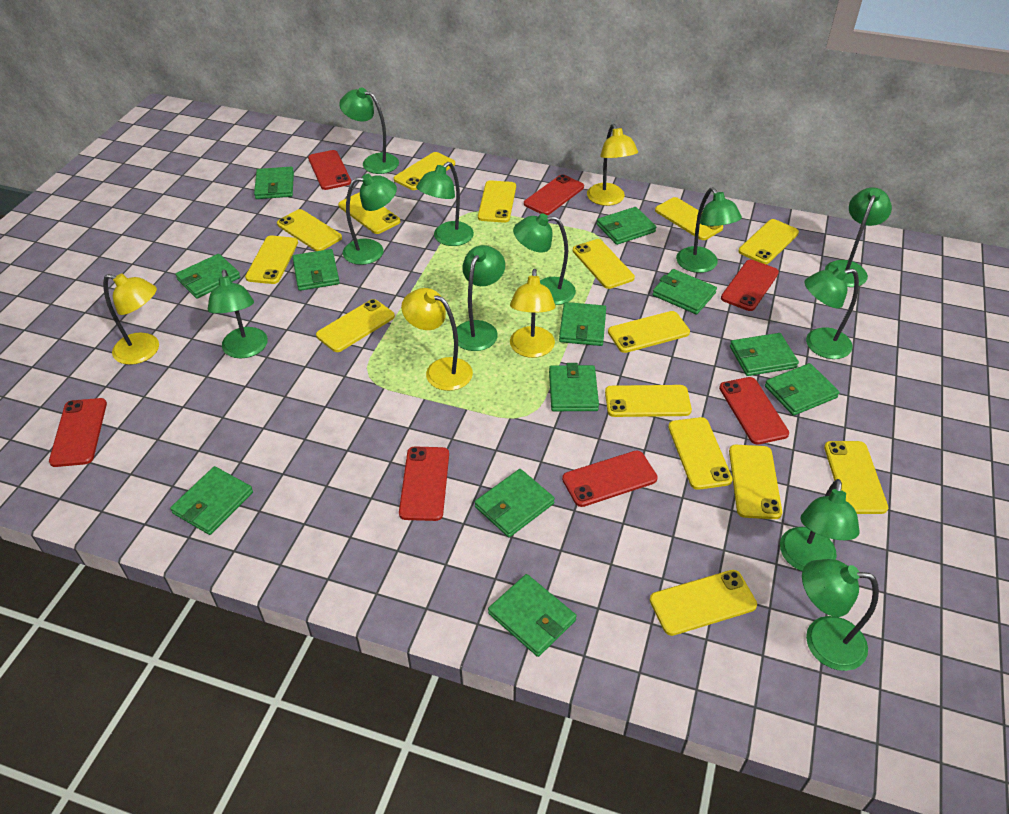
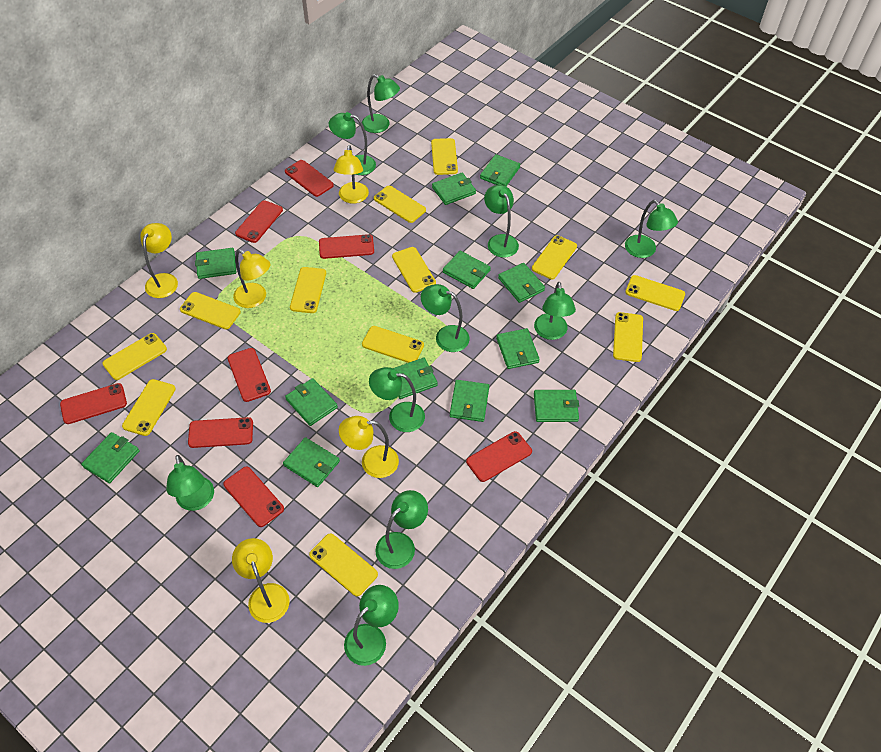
green lamp: 11 -> 10
red phone: 7 -> 8
yellow lamp: 4 -> 5
yellow phone: 15 -> 12

